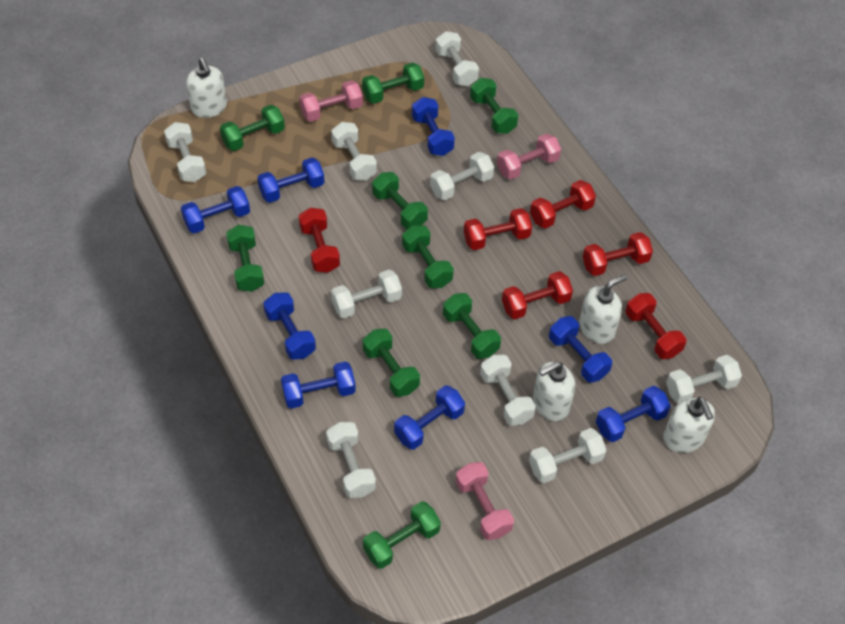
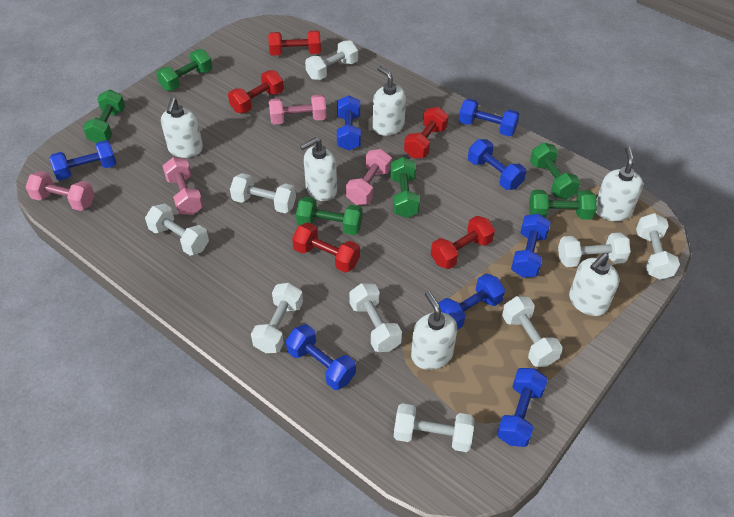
green dumbbell: 9 -> 6
pink dumbbell: 3 -> 4
red dumbbell: 6 -> 5
white soap dispenser: 4 -> 6

